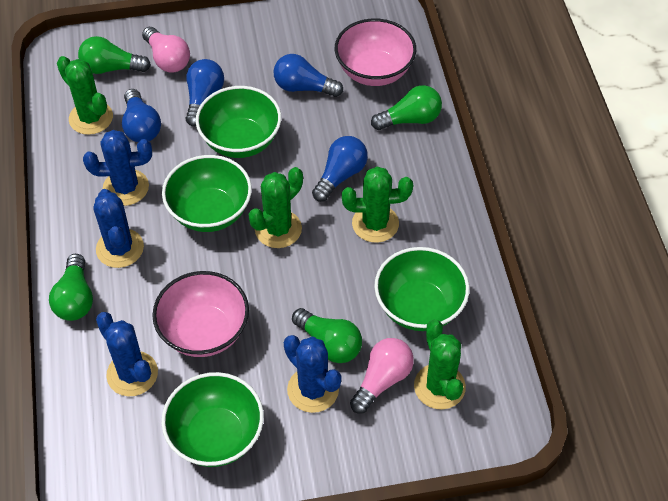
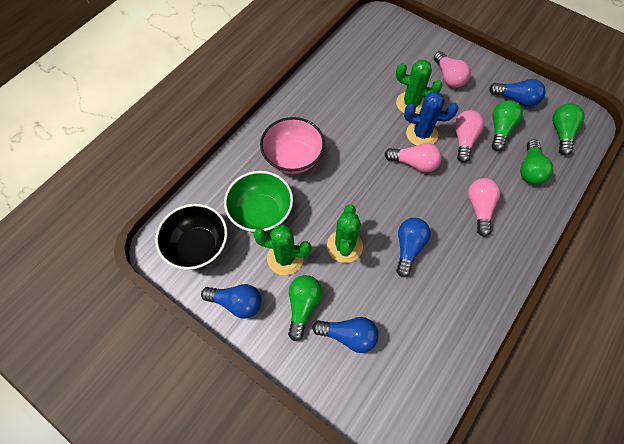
black bowl: 0 -> 1
blue cactus: 4 -> 1
green bowl: 4 -> 1
green cactus: 4 -> 3
pink bowl: 2 -> 1
pink light bulb: 2 -> 4

